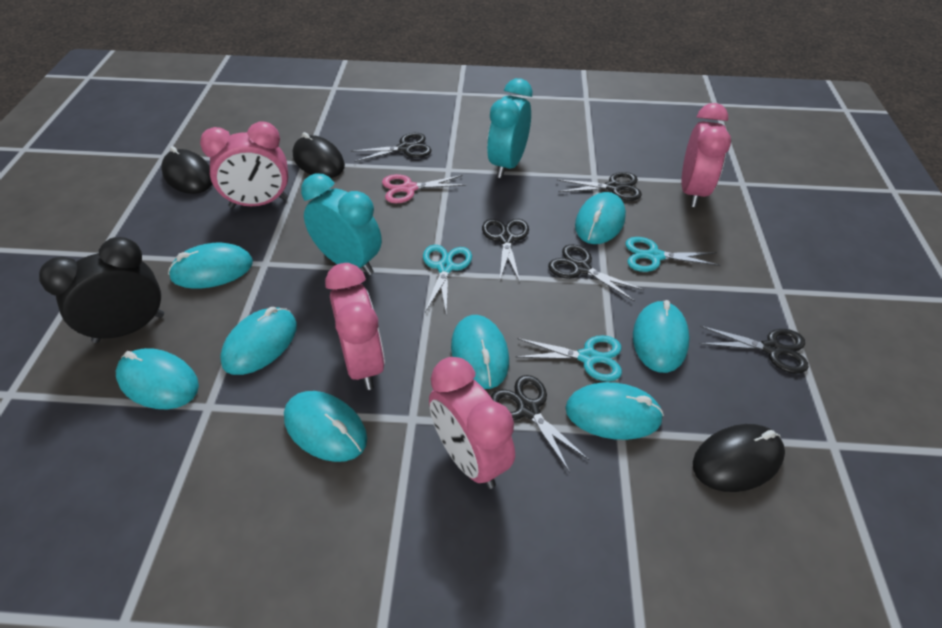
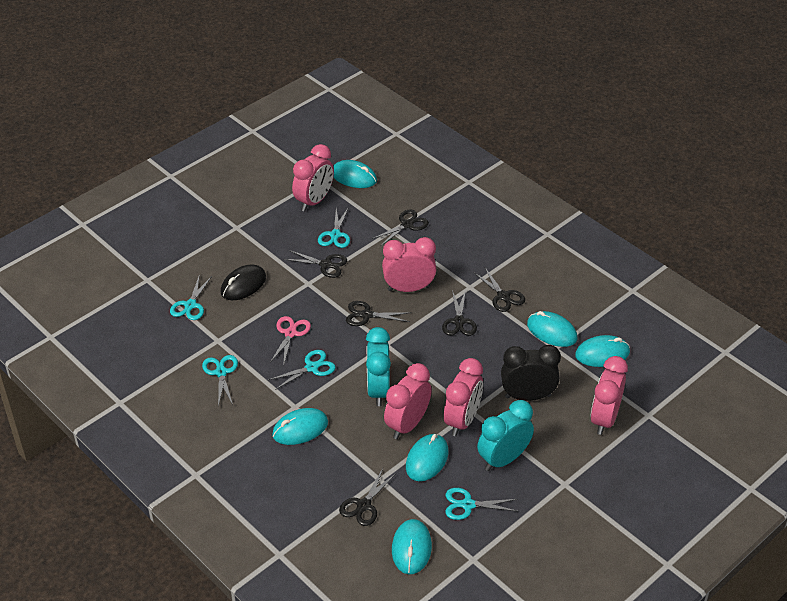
black mouse: 3 -> 1
pink clock: 4 -> 5
turquoise mouse: 8 -> 6
turquoise scissors: 3 -> 5

